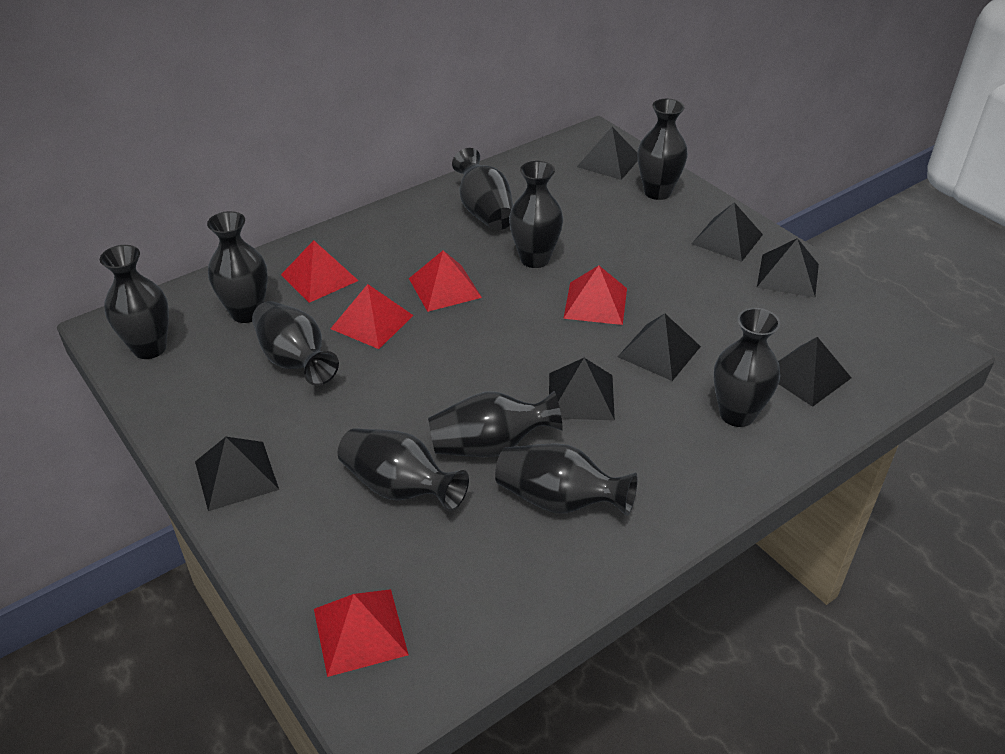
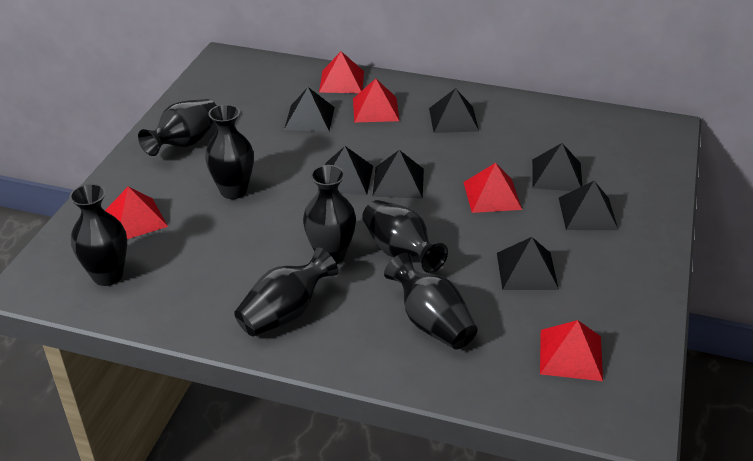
black vase: 10 -> 7

